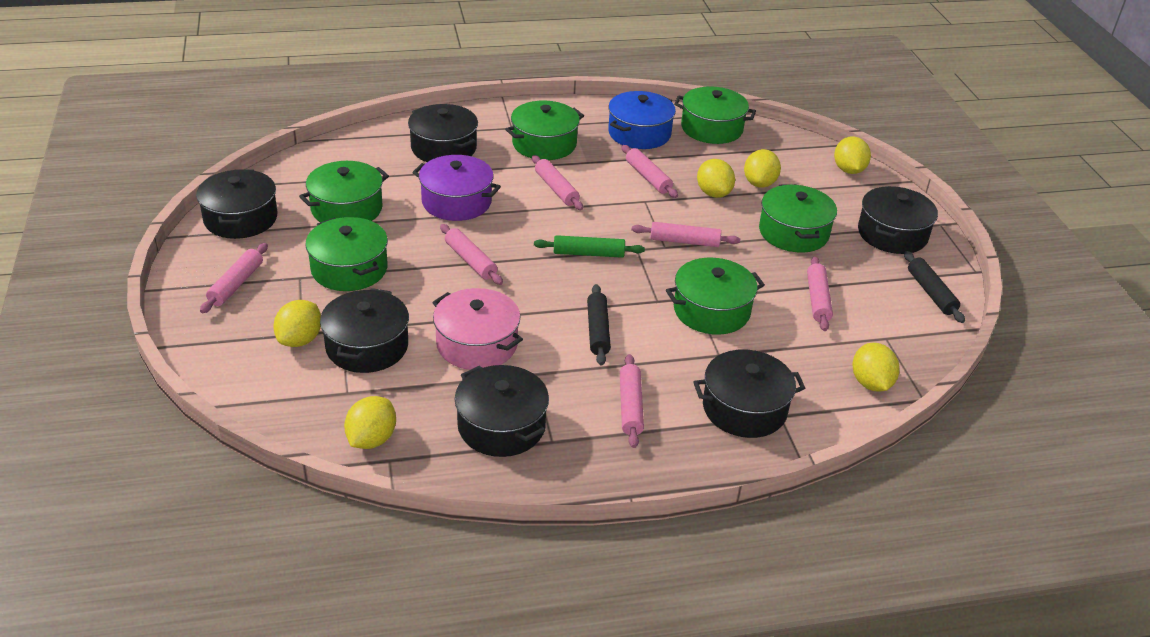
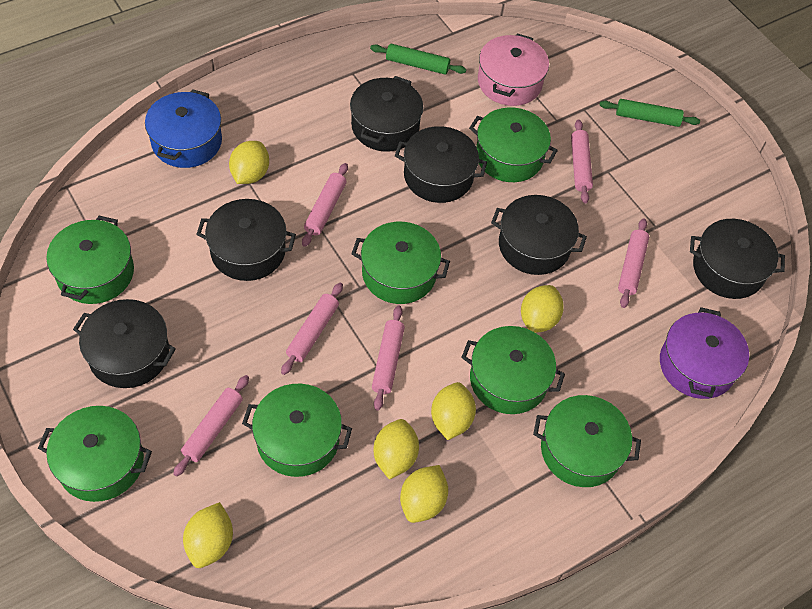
black rolling pin: 2 -> 0
green pot: 6 -> 7
green rolling pin: 1 -> 2
pink rolling pin: 7 -> 6

